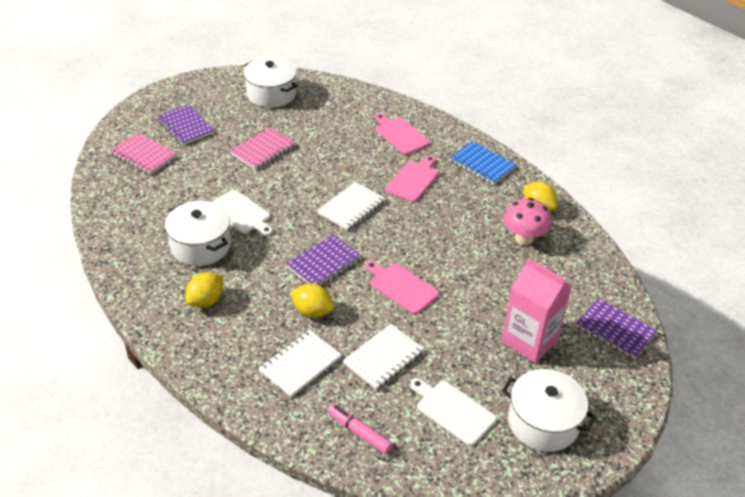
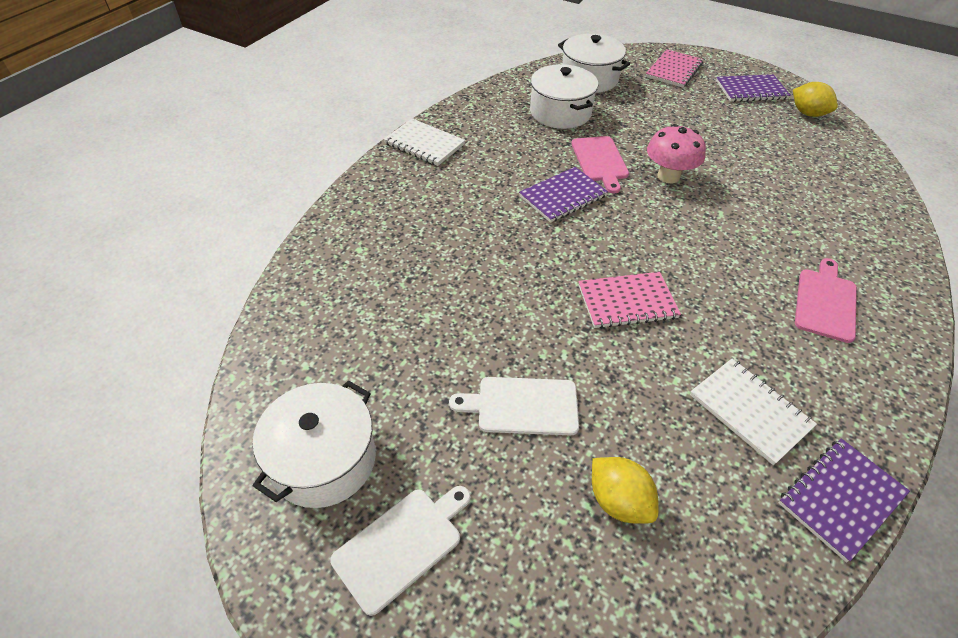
blue notebook: 1 -> 0
pink carton: 1 -> 0
pink cutting board: 3 -> 2
pink marker: 1 -> 0
white notebook: 3 -> 2
yellow lemon: 3 -> 2

